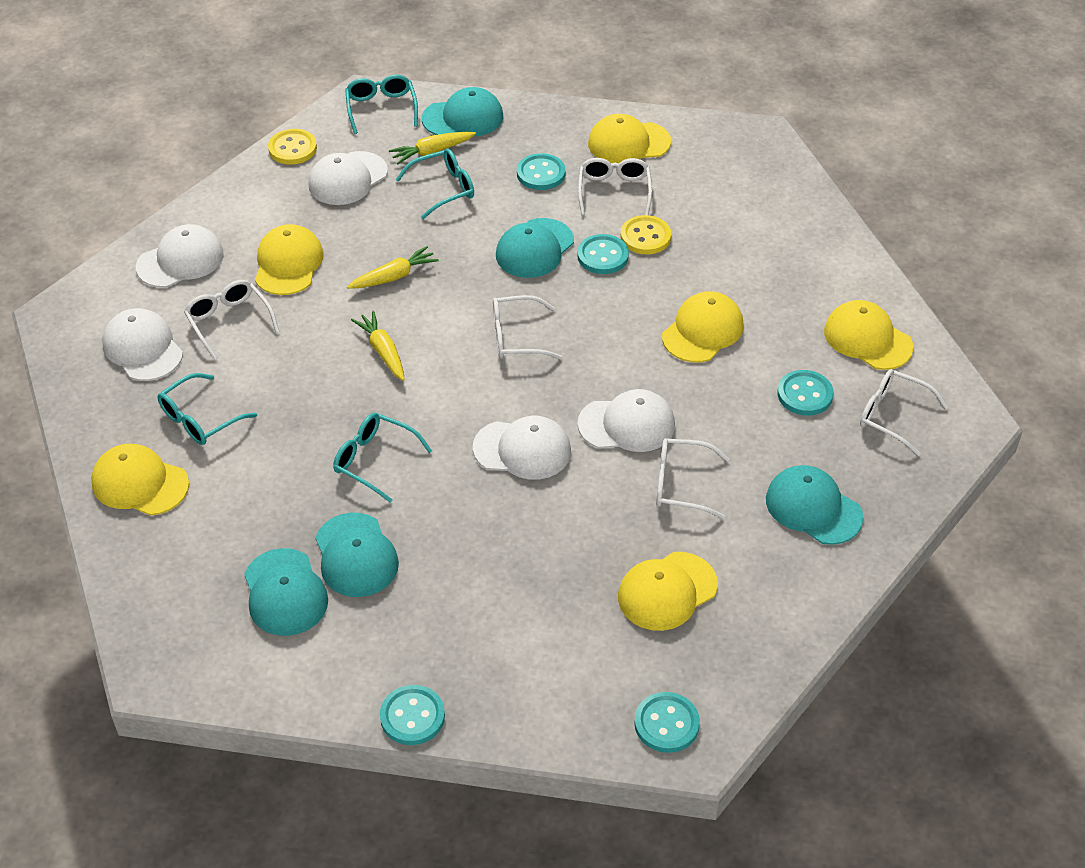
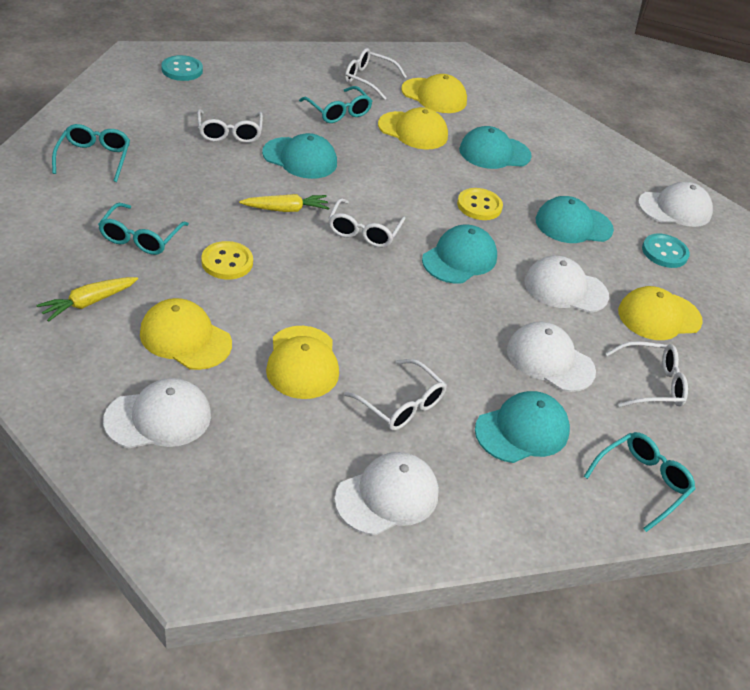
turquoise button: 5 -> 2
yellow cap: 6 -> 5
yellow carrot: 3 -> 2

